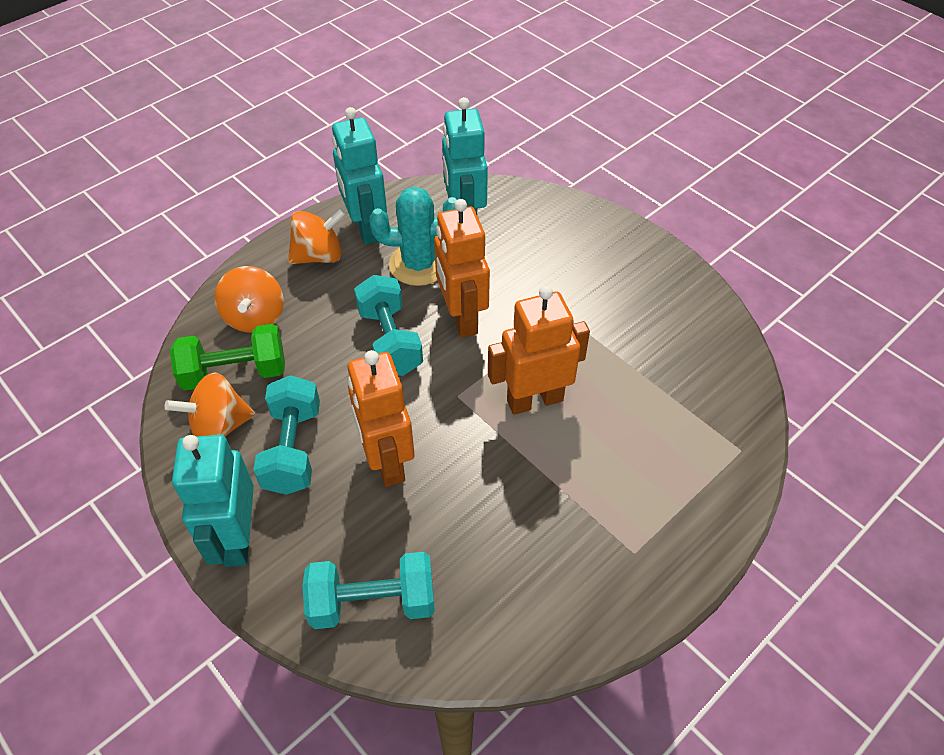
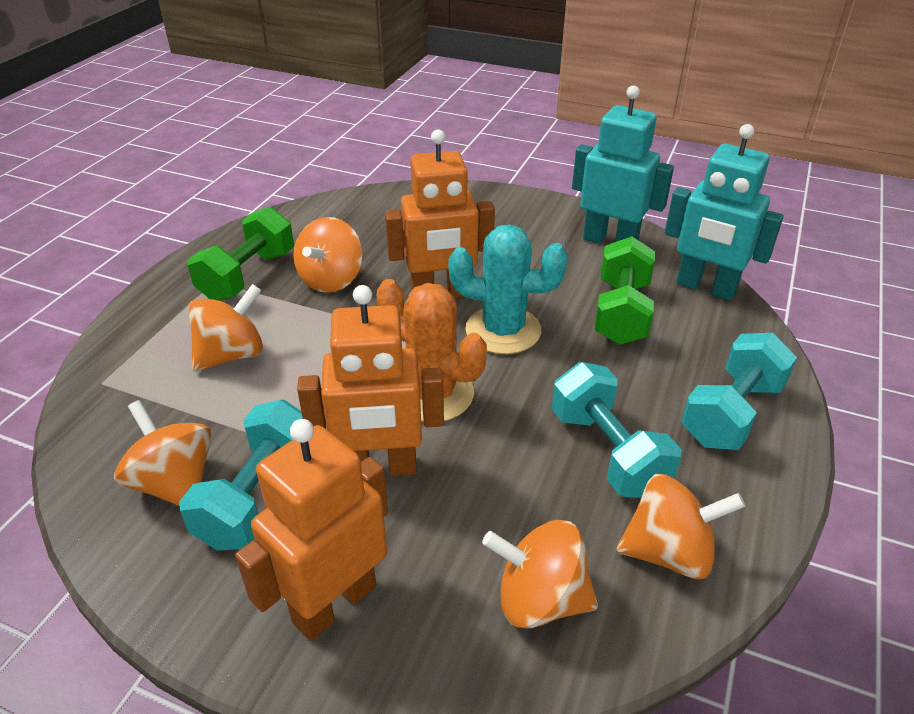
green dumbbell: 1 -> 2
orange cactus: 0 -> 1
orange spinning top: 3 -> 5
turquoise robot: 3 -> 2

